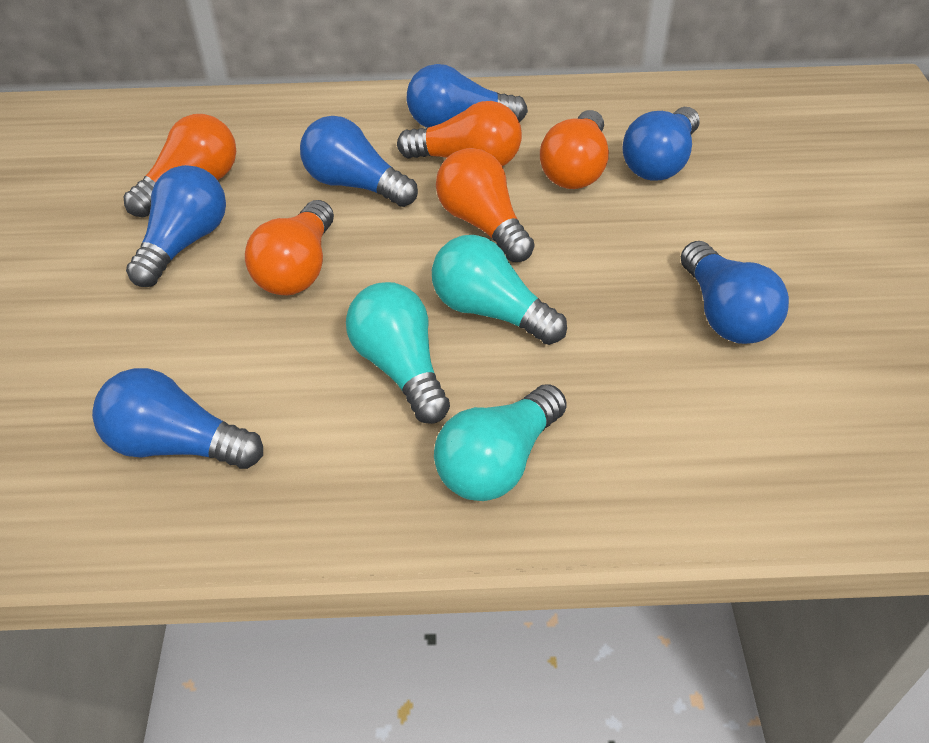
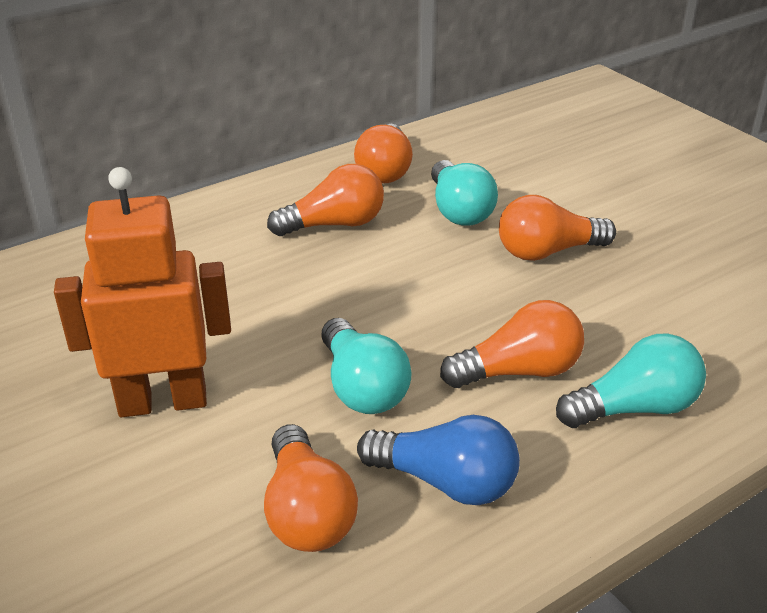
blue light bulb: 6 -> 1
orange robot: 0 -> 1

